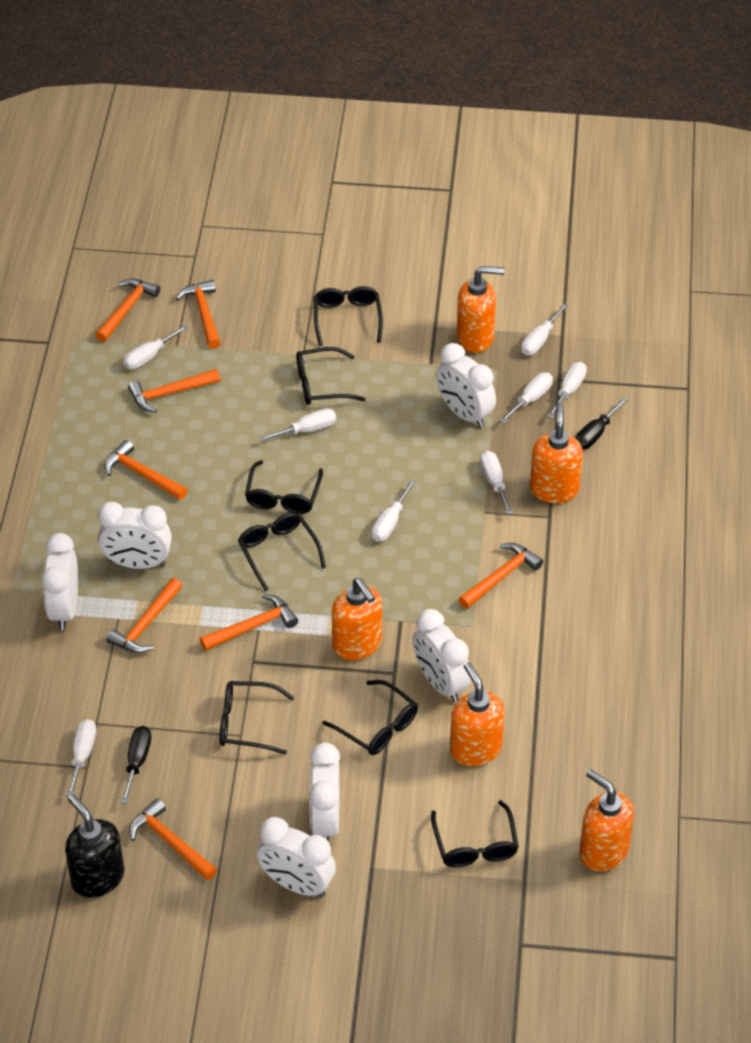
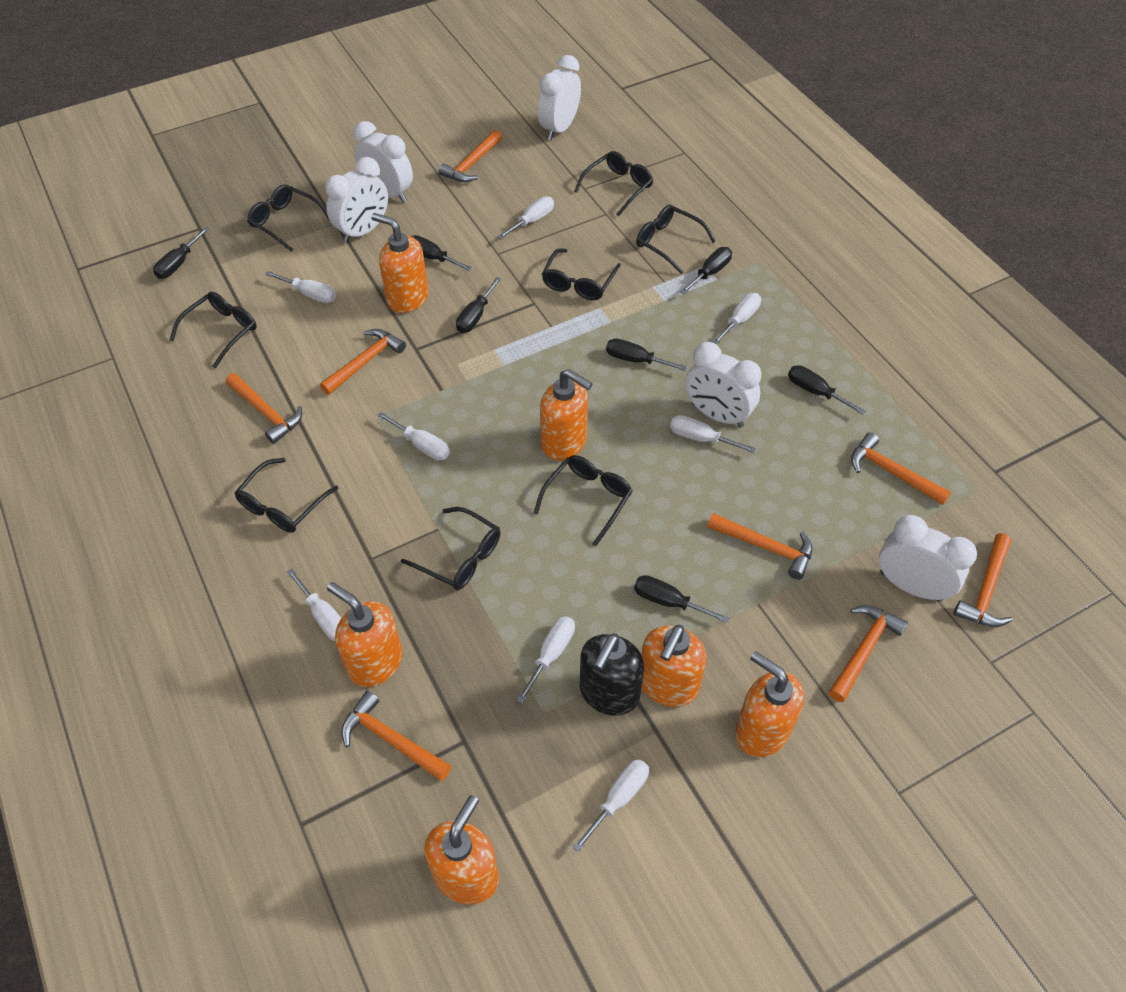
black glasses: 7 -> 8
black screwdriver: 2 -> 7
orange soap dispenser: 5 -> 6
white clock: 6 -> 5

